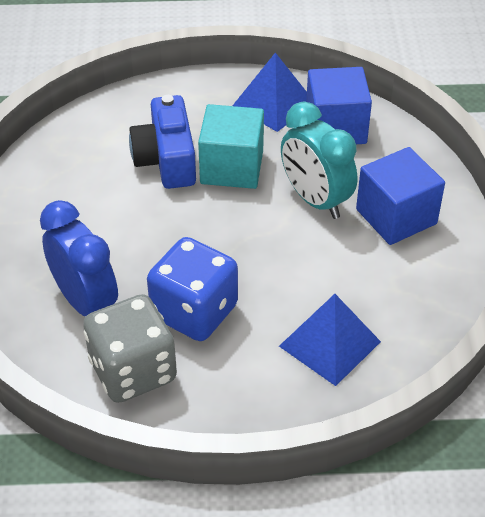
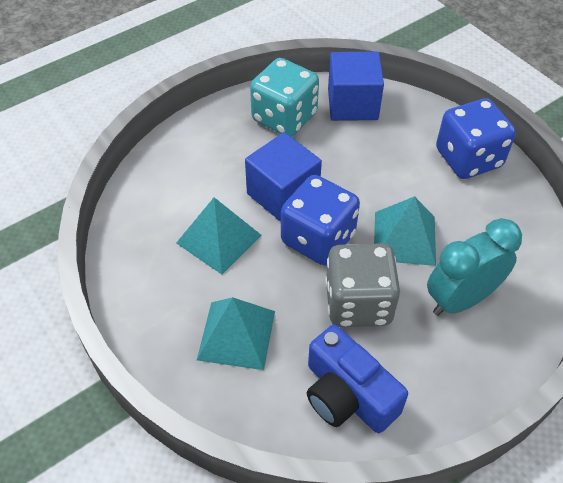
blue clock: 1 -> 0
blue dice: 1 -> 2
blue pyramid: 2 -> 0
turquoise cube: 1 -> 0
turquoise dice: 0 -> 1
turquoise pyramid: 0 -> 3

